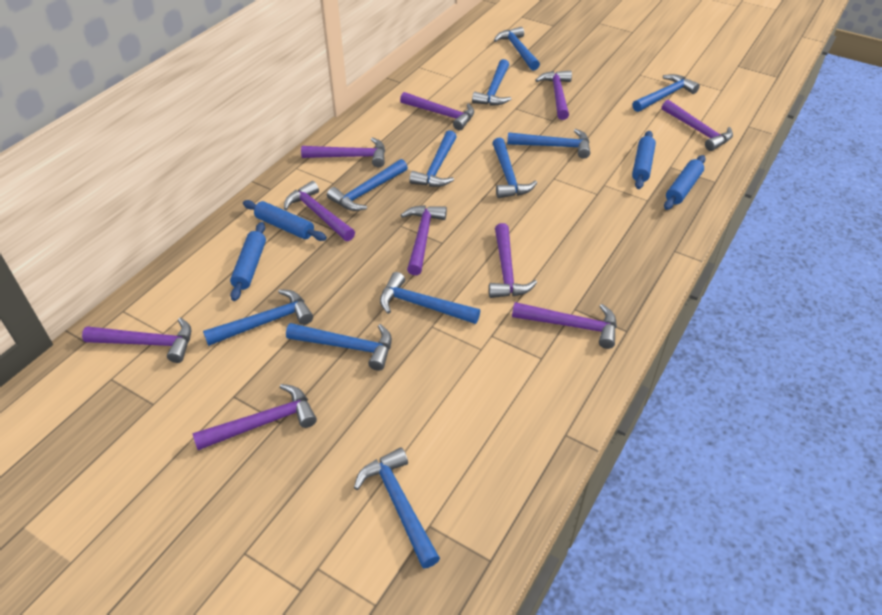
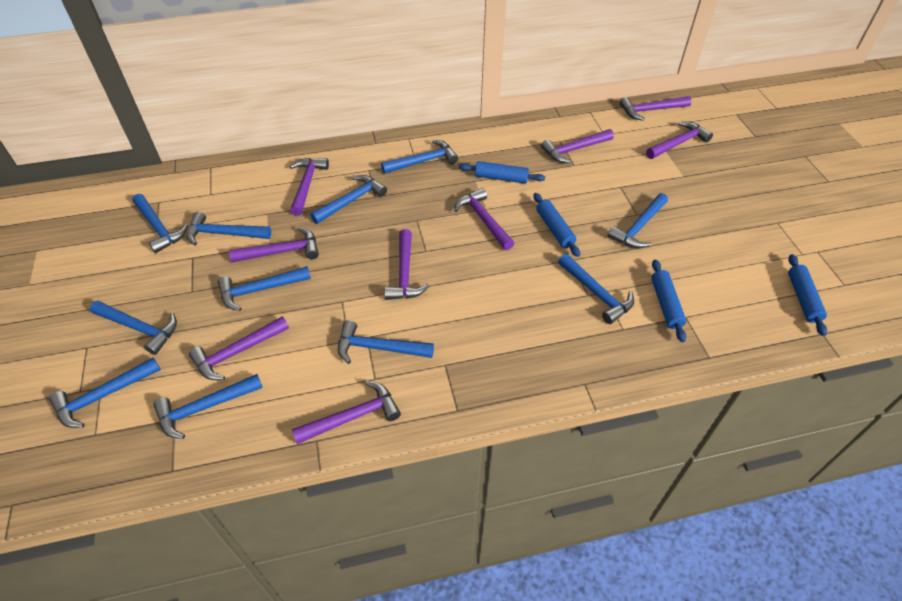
purple hammer: 10 -> 9

